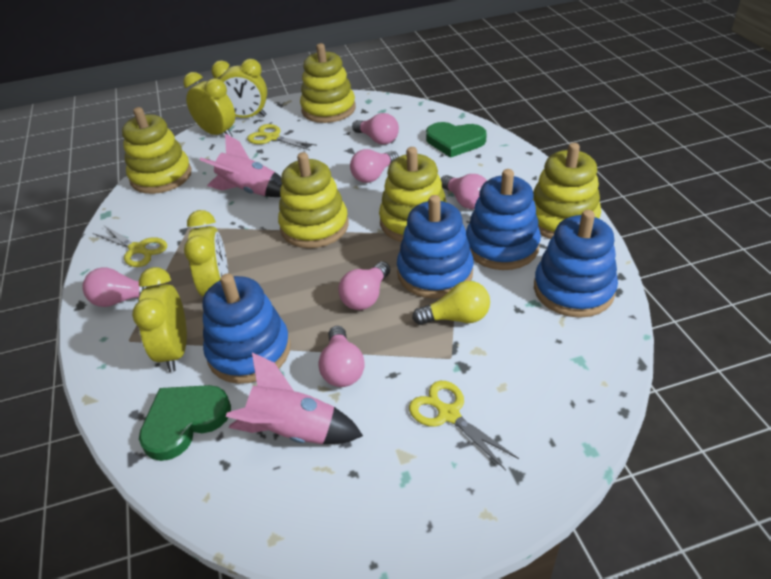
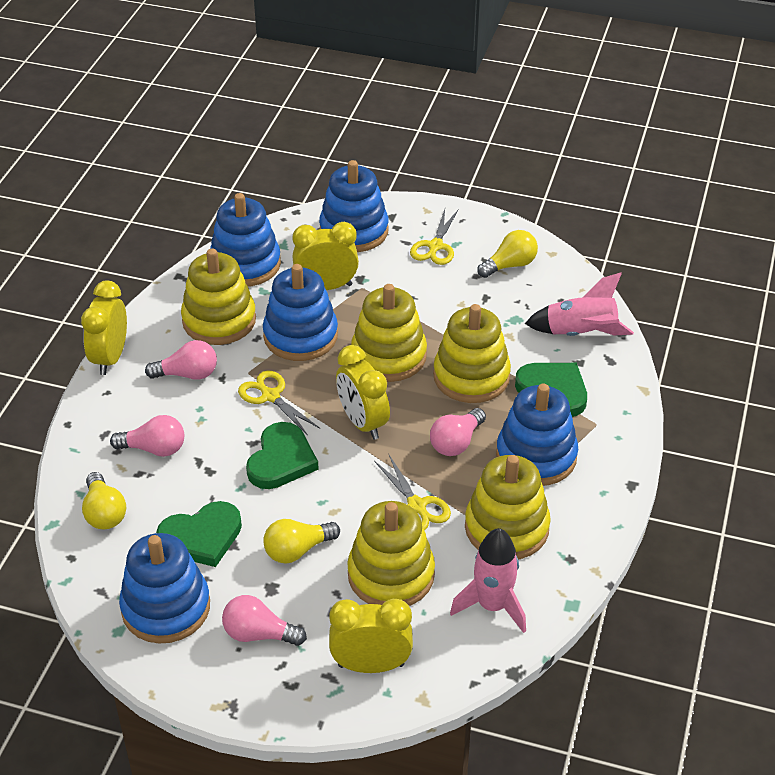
blue stacking toy: 4 -> 5
green heart: 2 -> 3
pink light bulb: 6 -> 4
yellow light bulb: 1 -> 3

